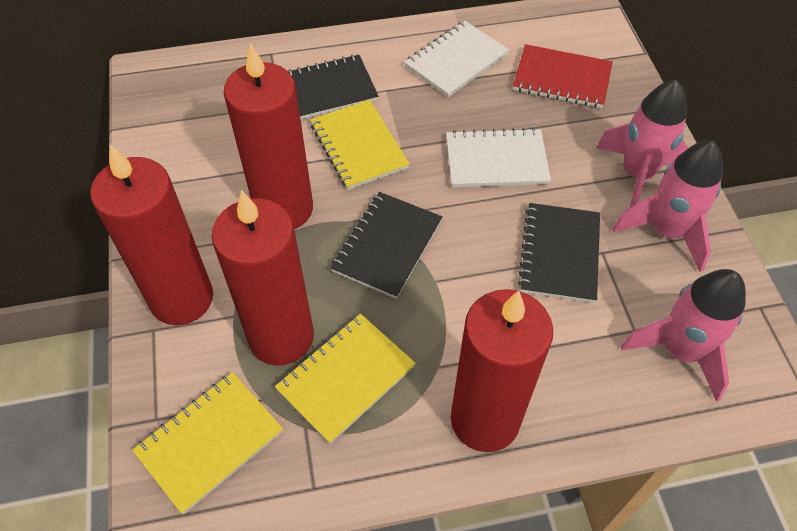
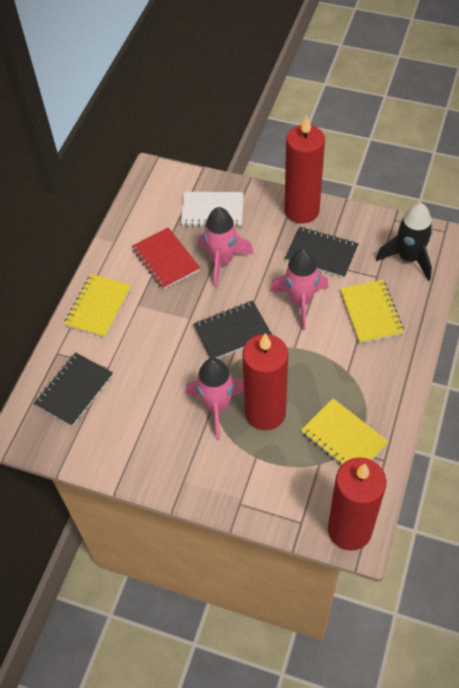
black rocket: 0 -> 1
red candle: 4 -> 3
white notebook: 2 -> 1

